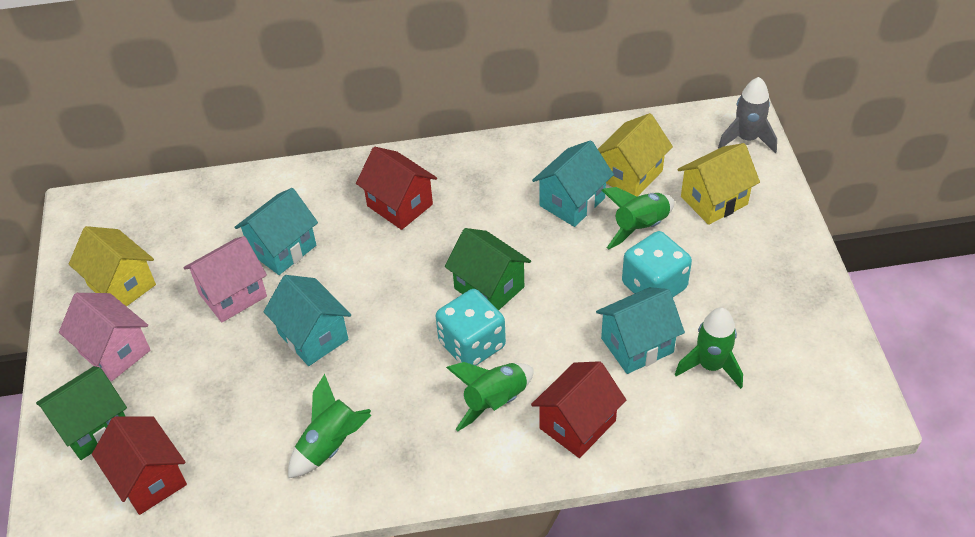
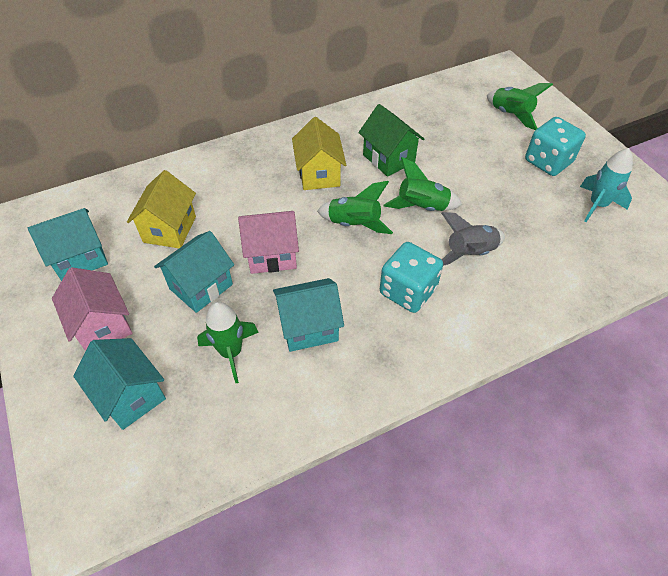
green house: 2 -> 1
red house: 3 -> 0
turquoise rocket: 0 -> 1
yellow house: 3 -> 2

